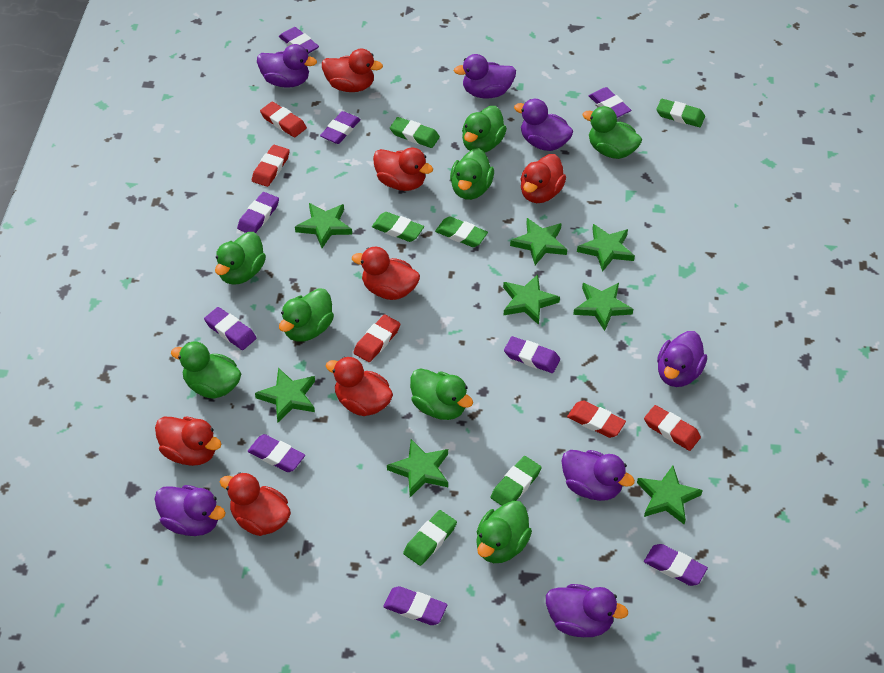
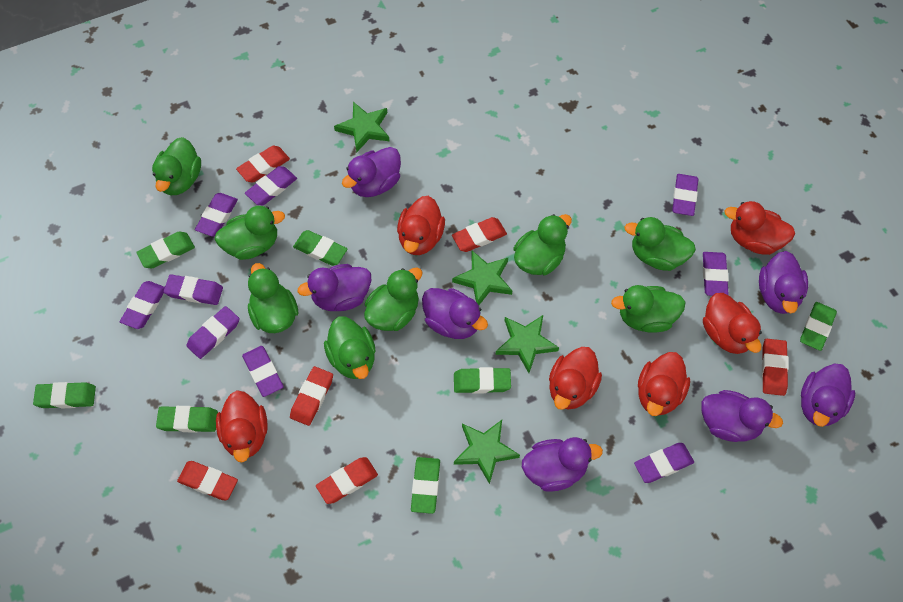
green eraser: 6 -> 7
green star: 8 -> 4
red duck: 7 -> 6
red eraser: 5 -> 6

